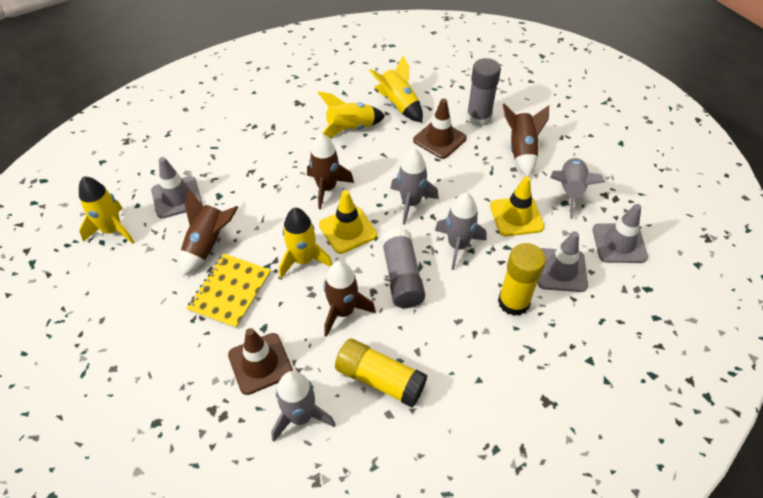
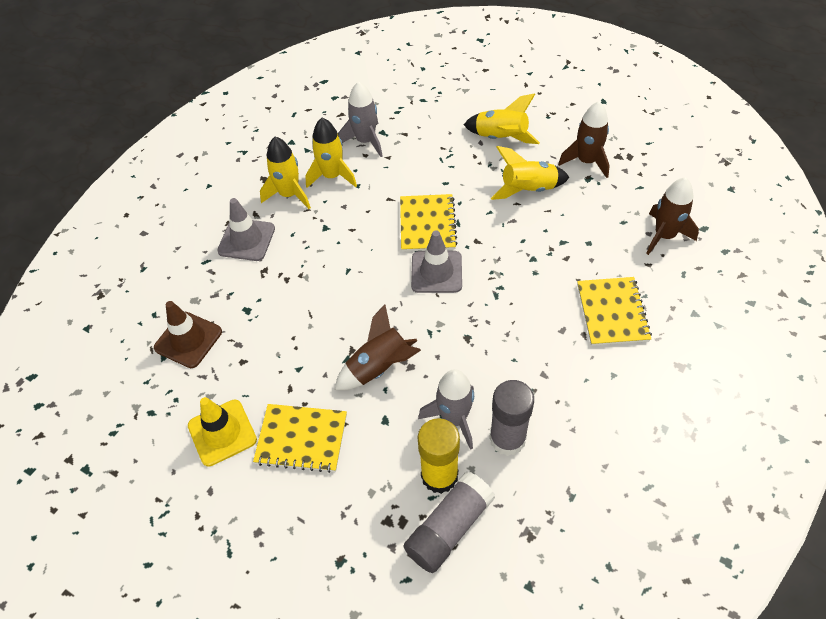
brown rocket: 4 -> 3
brown traffic cone: 2 -> 1
grey rocket: 4 -> 2
grey traffic cone: 3 -> 2
yellow glue stick: 2 -> 1
yellow notebook: 1 -> 3
yellow traffic cone: 2 -> 1

